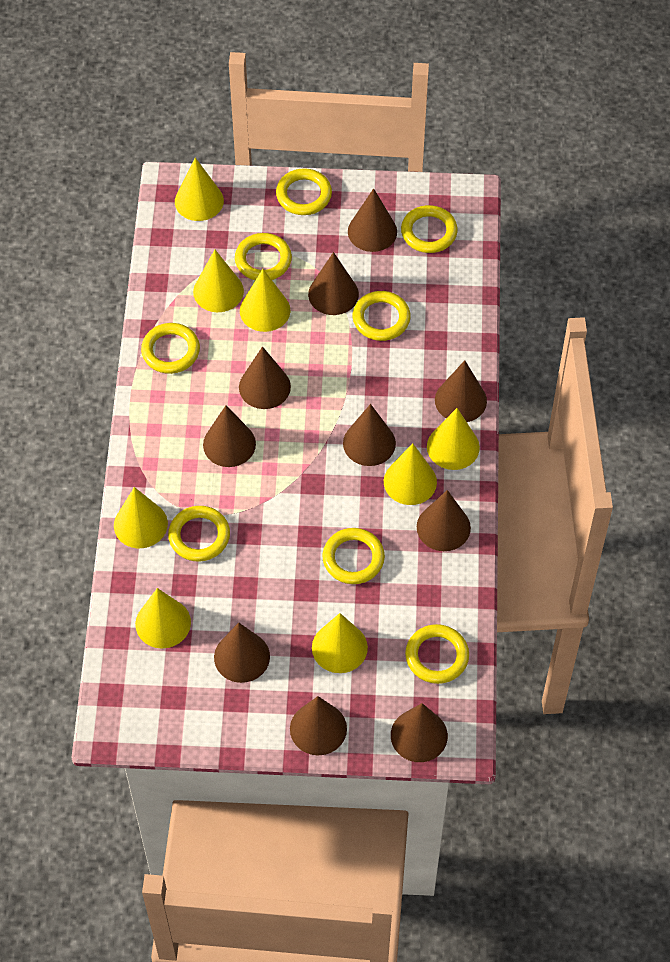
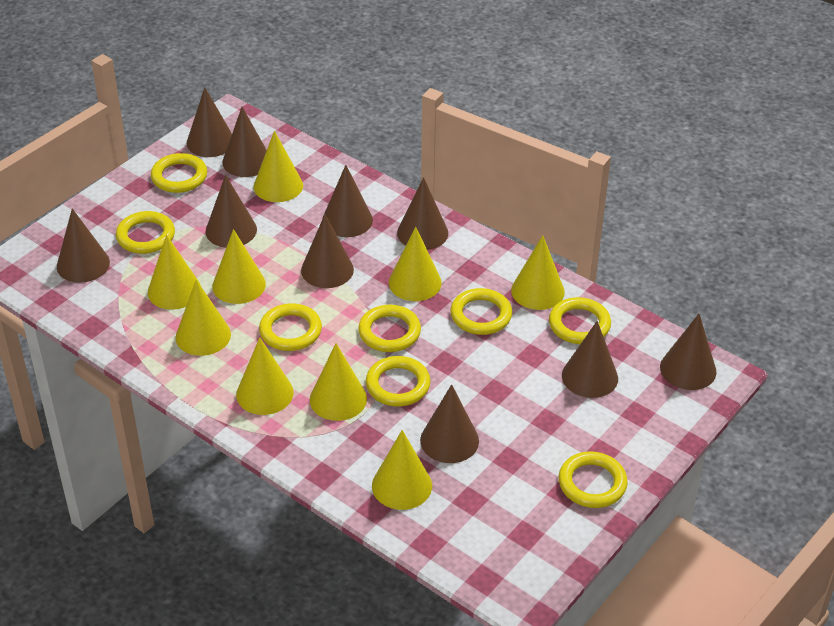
yellow cone: 8 -> 9

